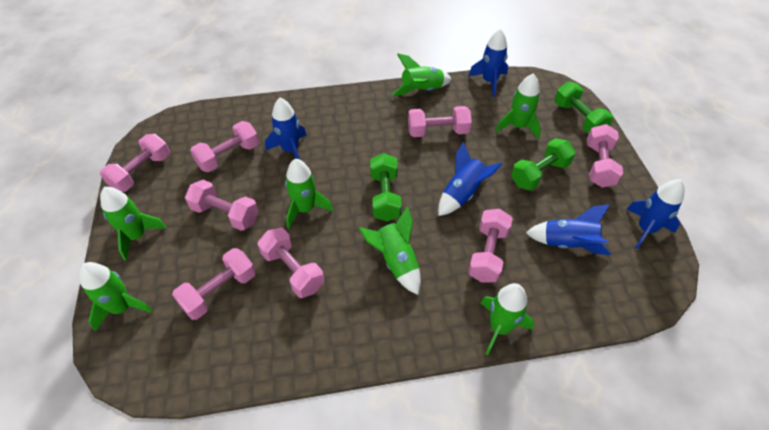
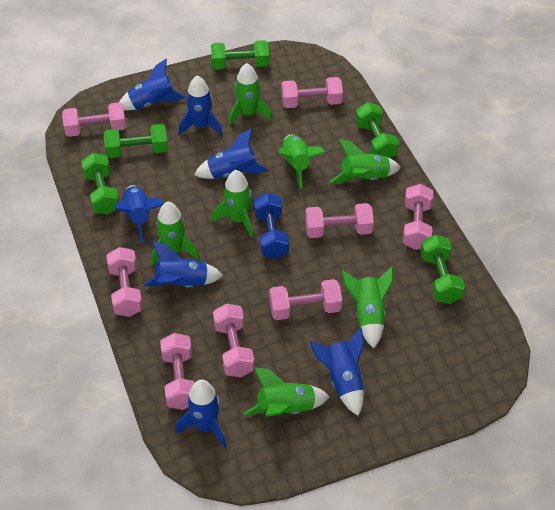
blue dumbbell: 0 -> 1
blue rocket: 5 -> 7
green dumbbell: 3 -> 5

